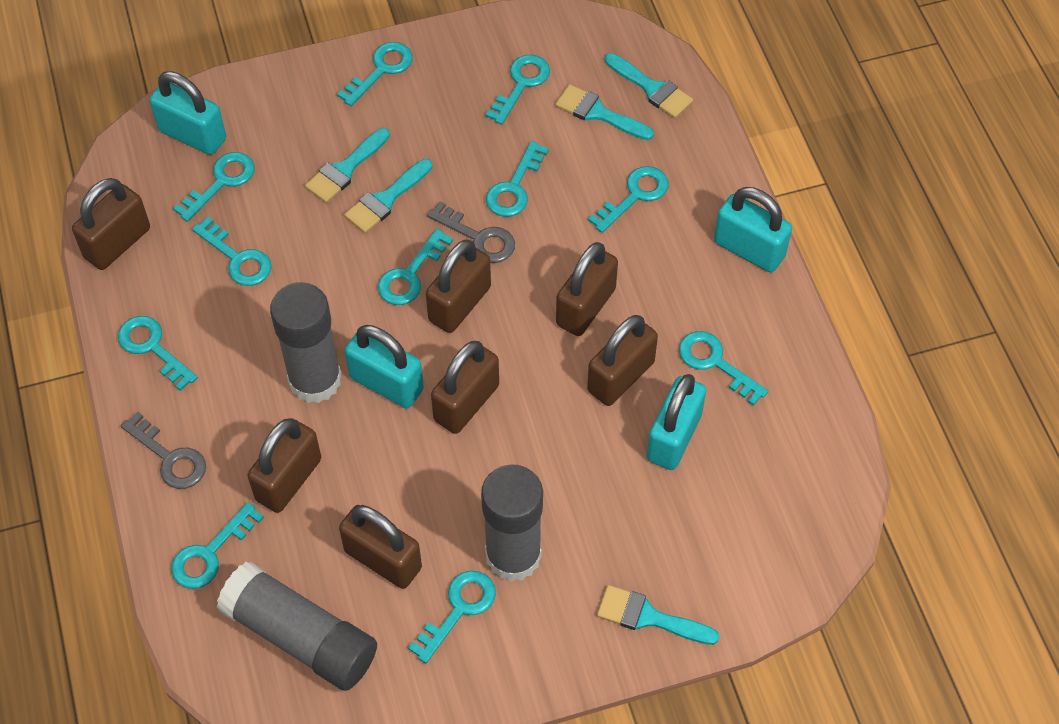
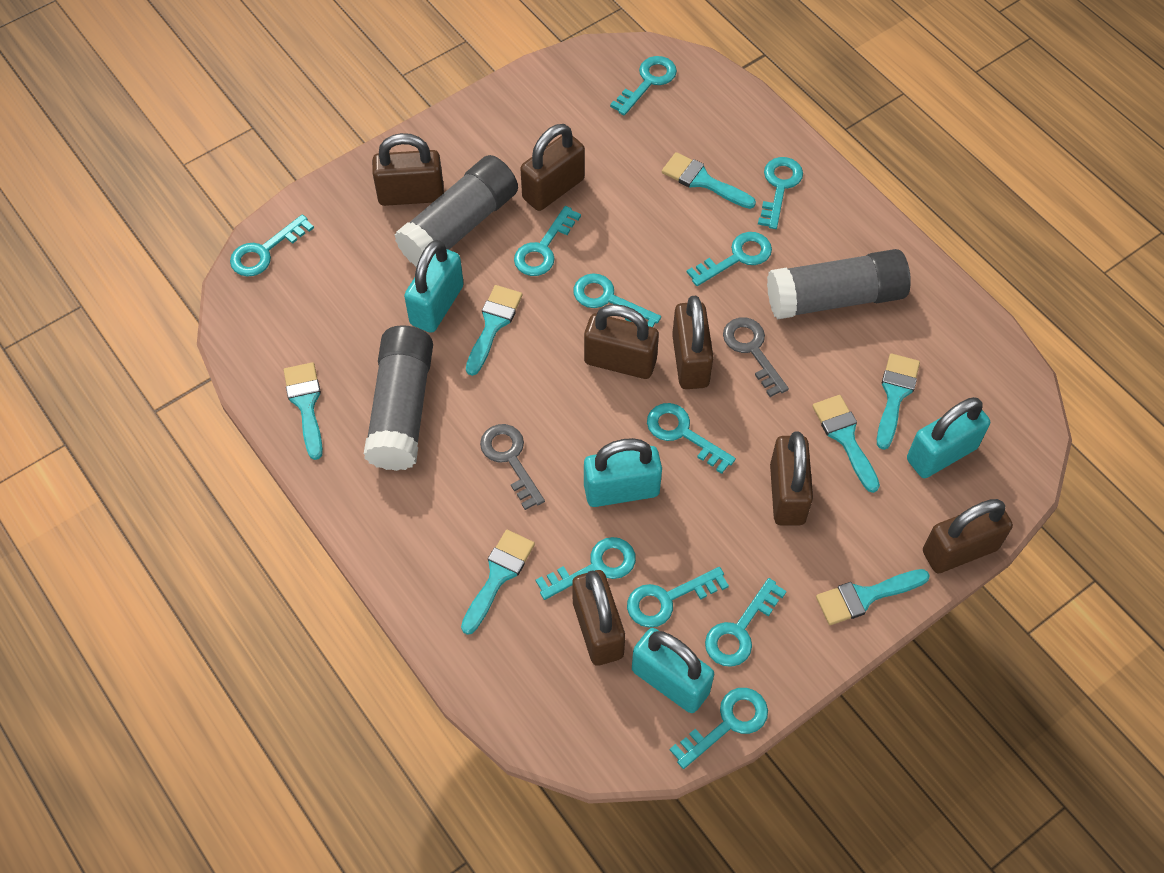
turquoise brush: 5 -> 7

